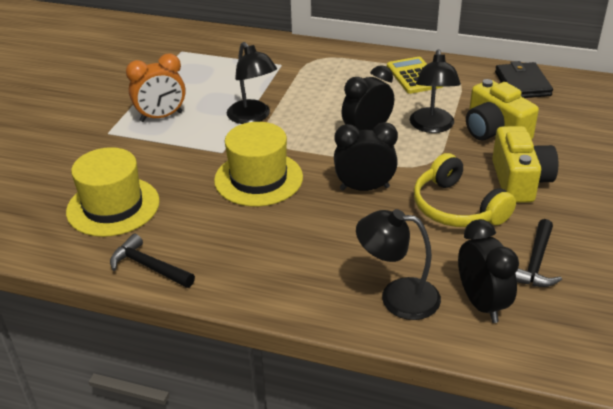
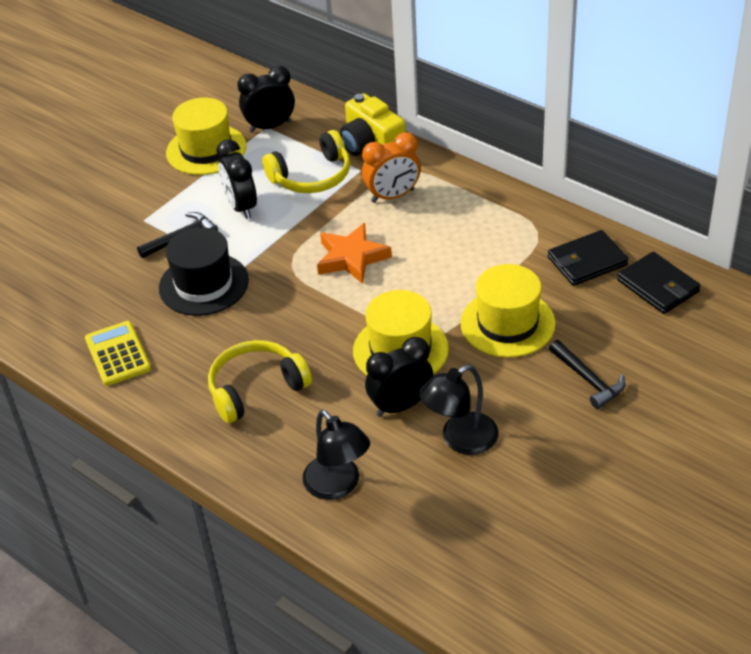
black hat: 0 -> 1
black lamp: 3 -> 2
black wallet: 1 -> 2
orange star: 0 -> 1
yellow camera: 2 -> 1
yellow hat: 2 -> 3
yellow headphones: 1 -> 2

